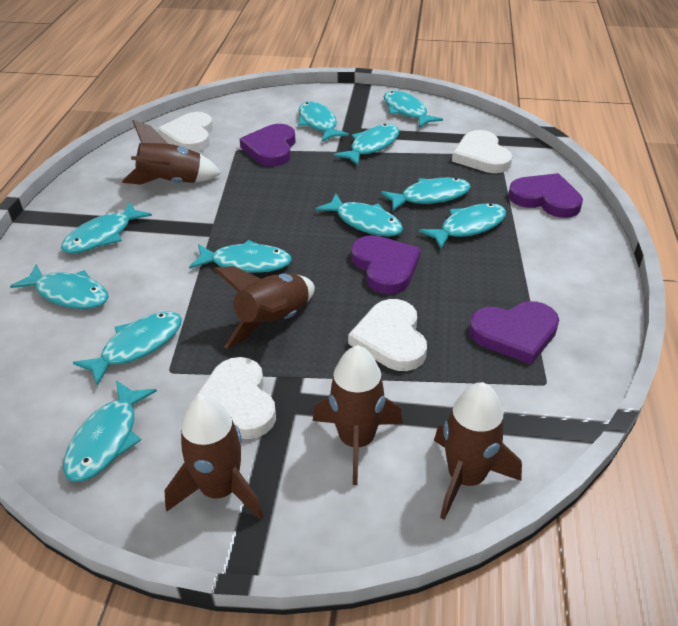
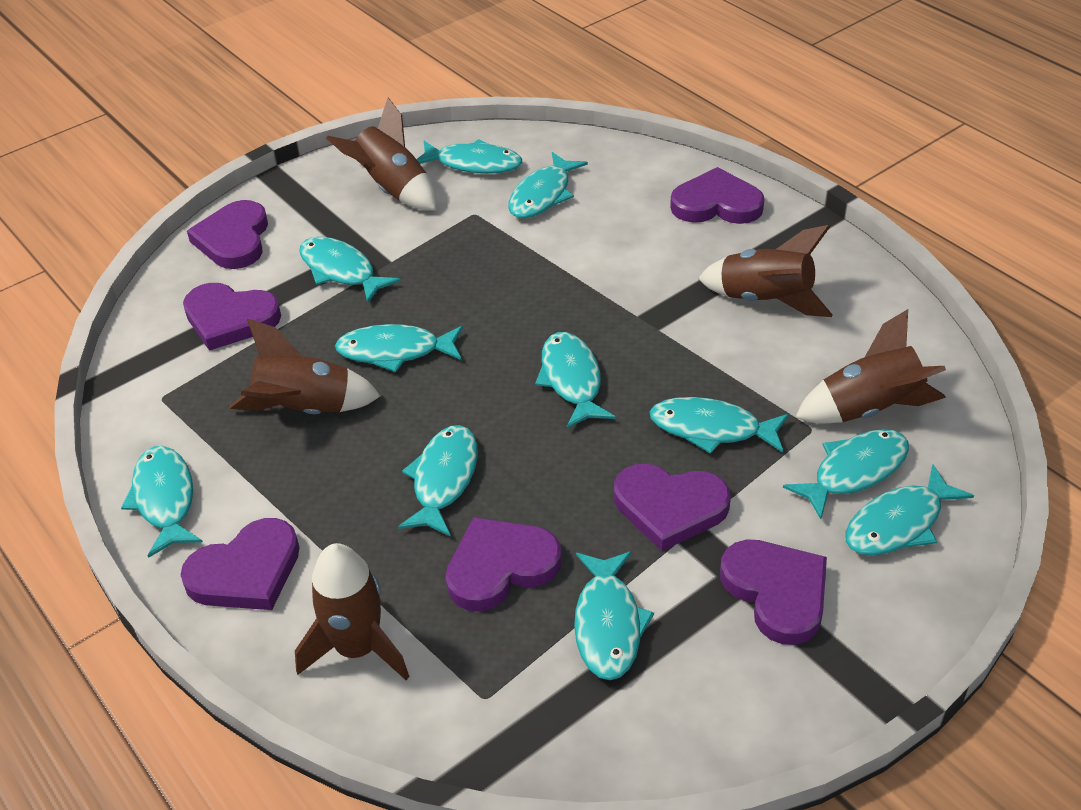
purple heart: 4 -> 7
white heart: 4 -> 0

